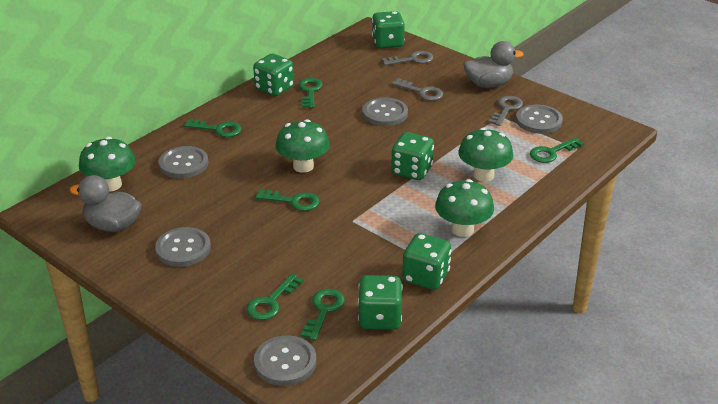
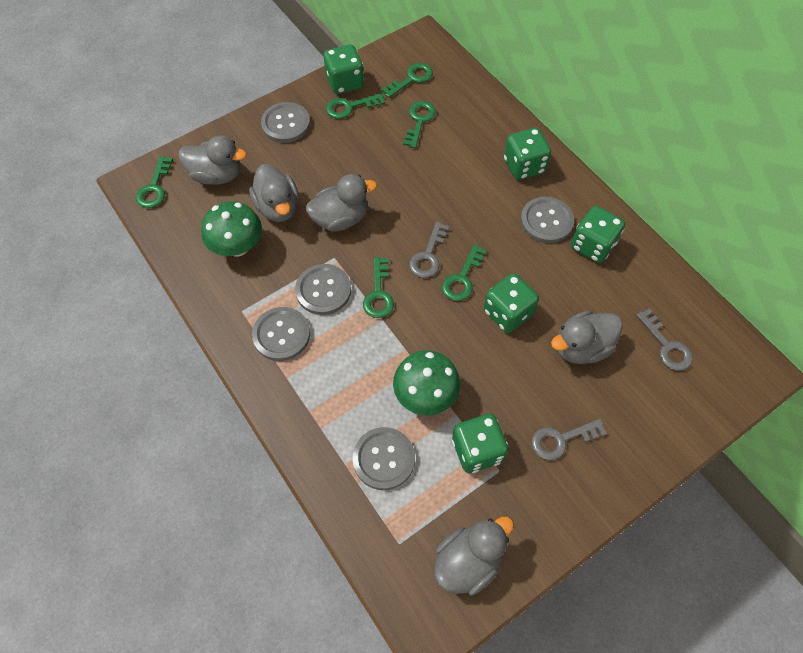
green mushroom: 4 -> 2
grey duck: 2 -> 5

